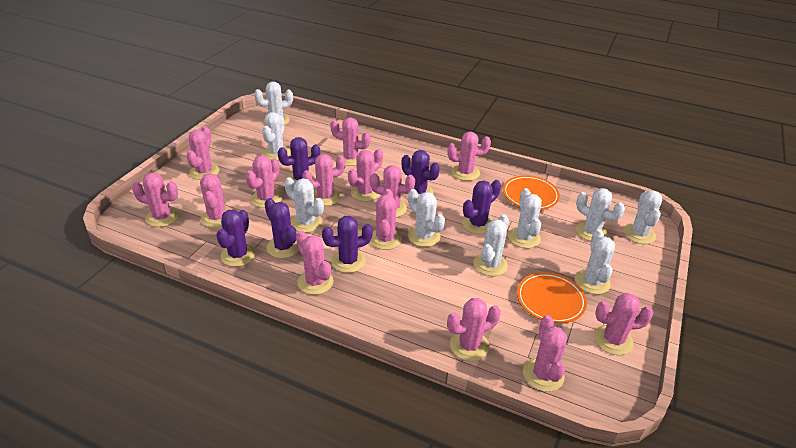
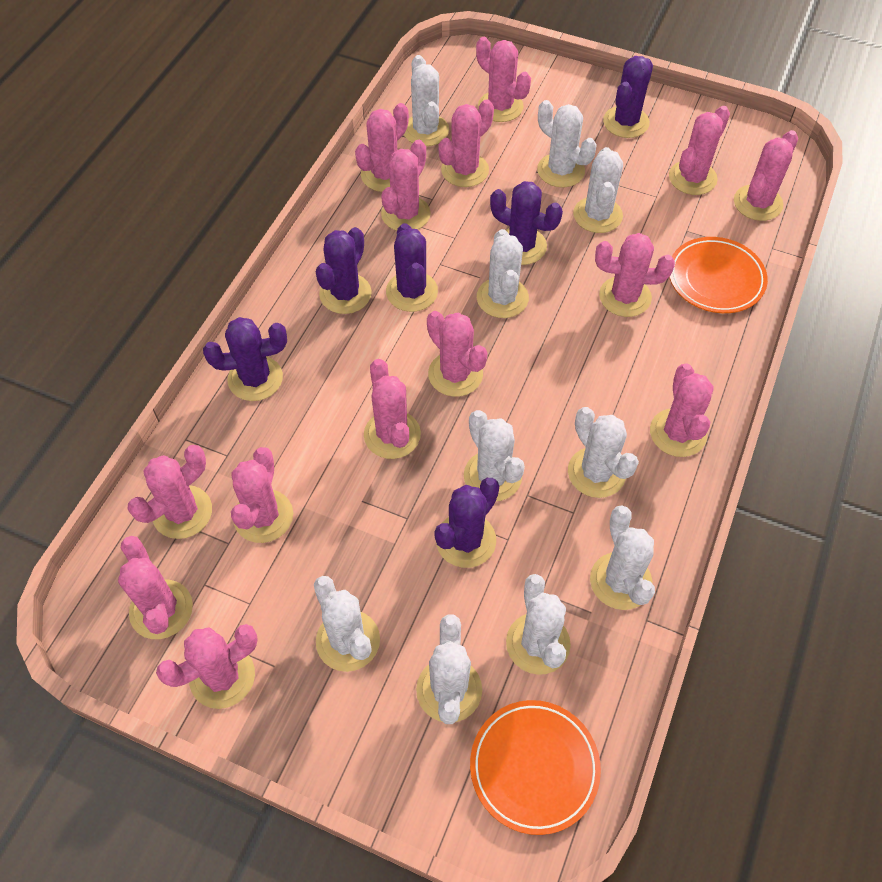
white cactus: 9 -> 10

